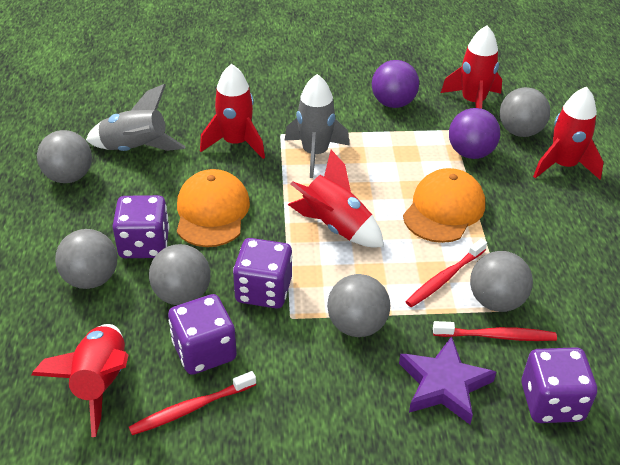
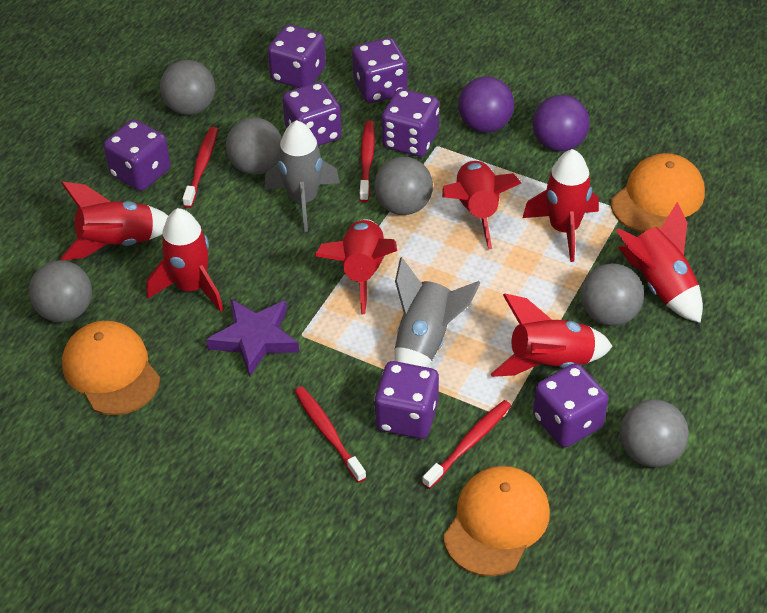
orange cap: 2 -> 3
purple dice: 4 -> 7
red rocket: 5 -> 7
red toothbrush: 3 -> 4

